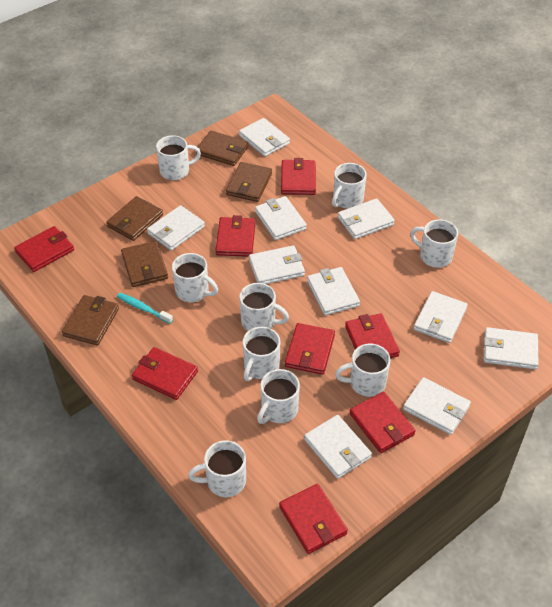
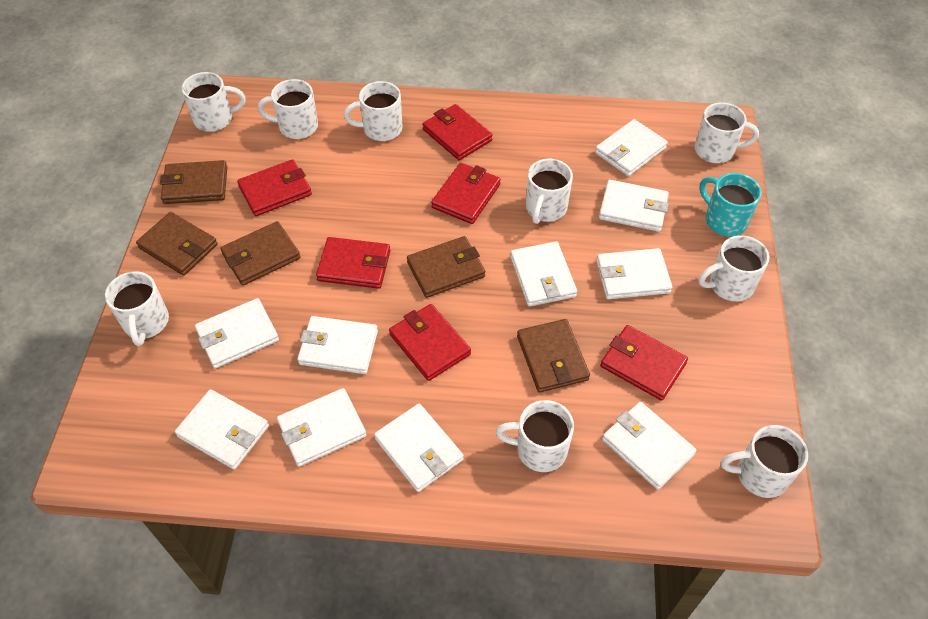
red wallet: 8 -> 6
turquoise mug: 0 -> 1
turquoise toothbrush: 1 -> 0

